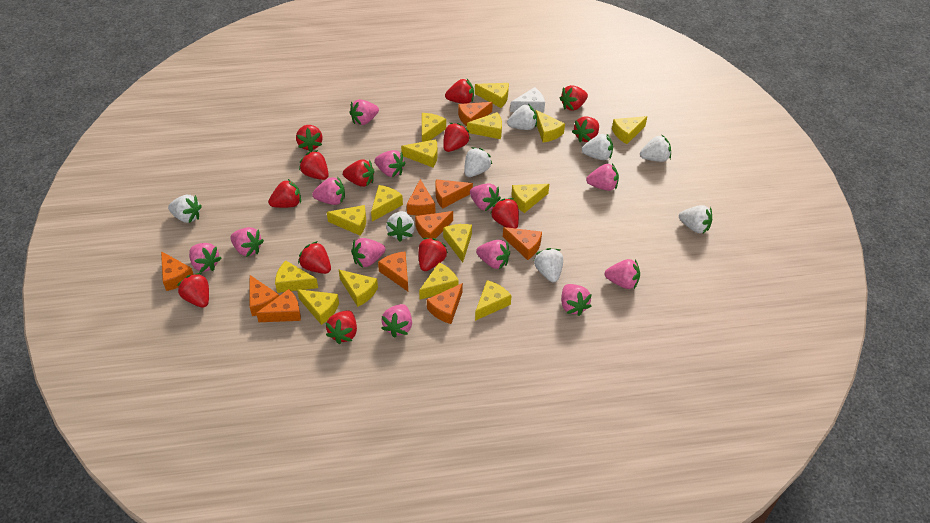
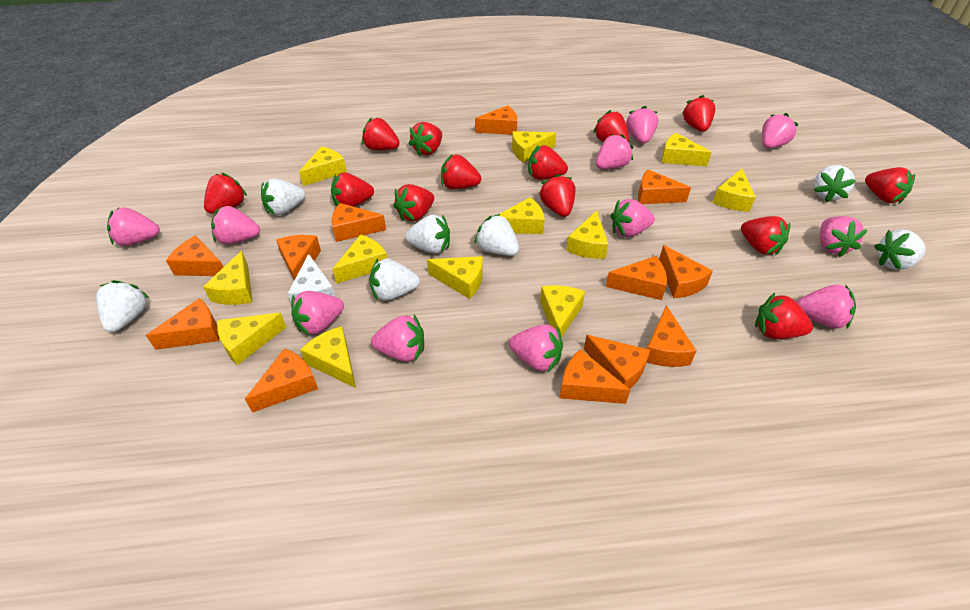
orange cheese: 10 -> 12
pink strawberry: 12 -> 11
white strawberry: 8 -> 7
yellow cheese: 15 -> 12

